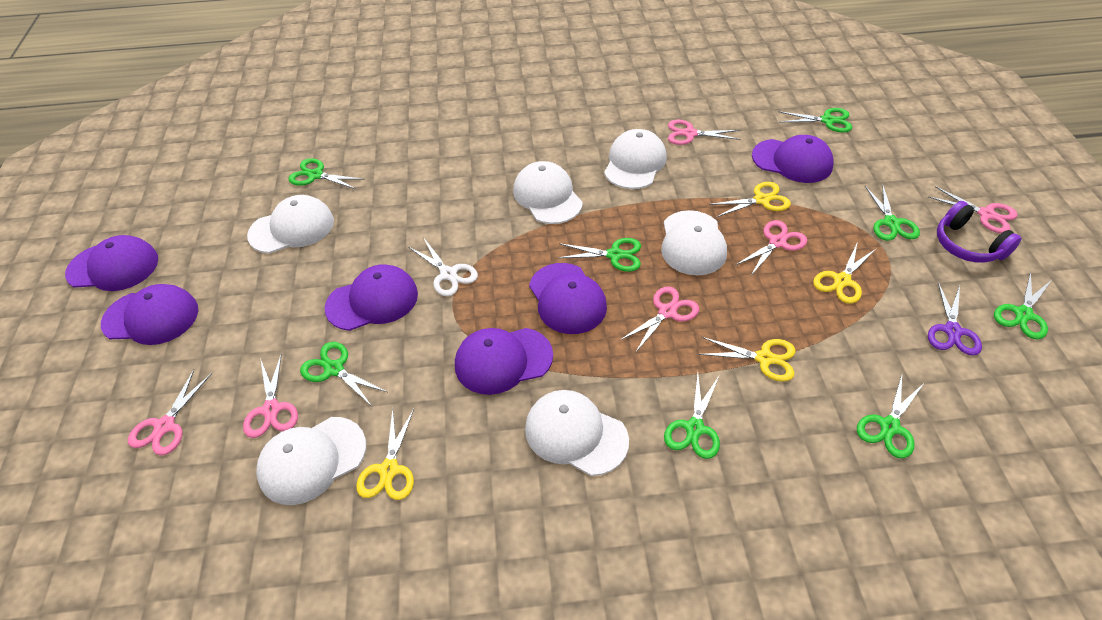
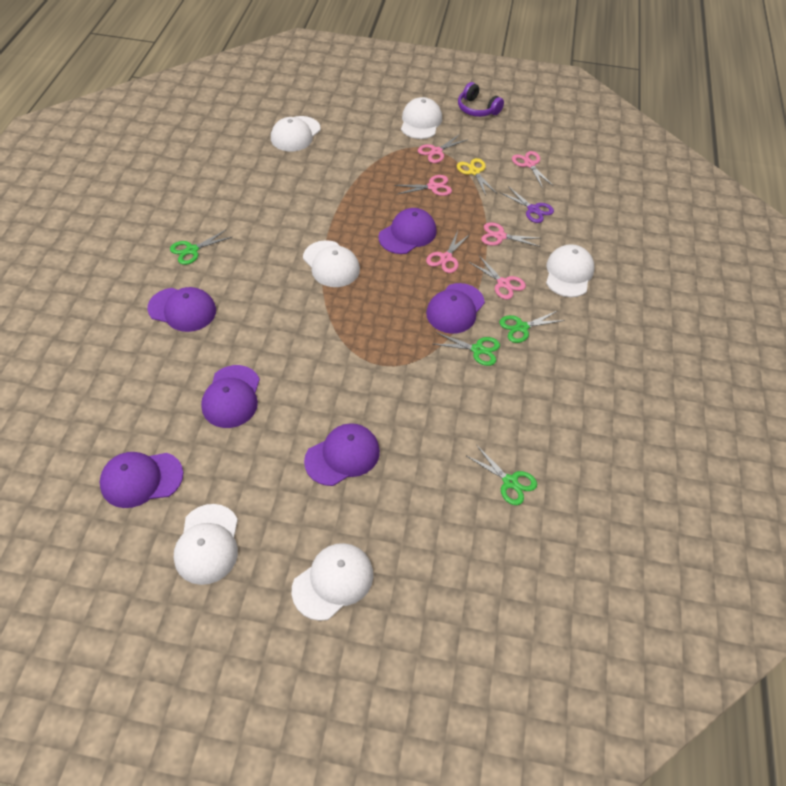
green scissors: 8 -> 4
white scissors: 1 -> 0
yellow scissors: 4 -> 1

